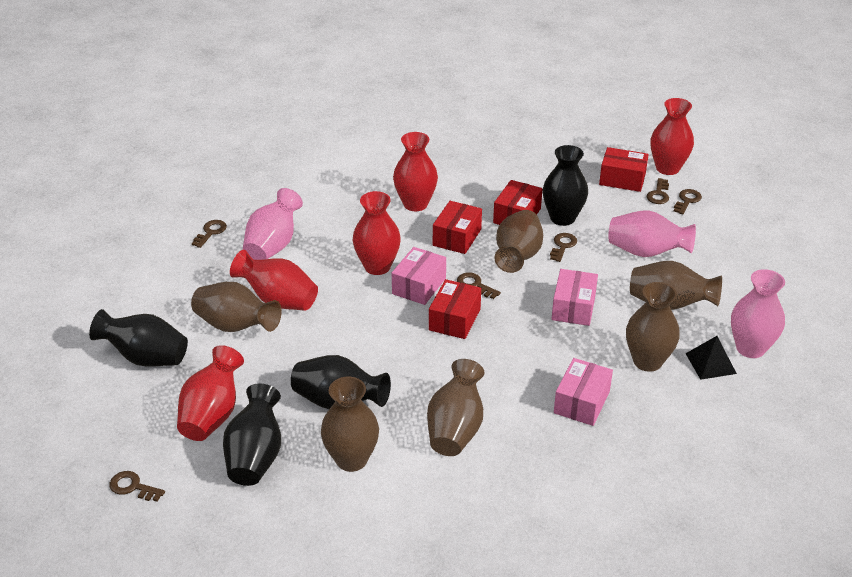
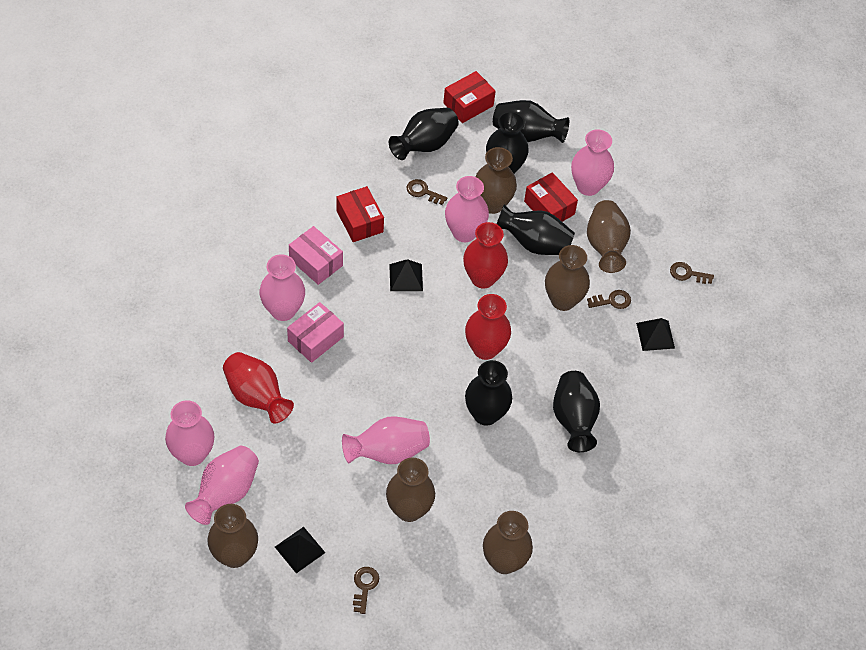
black pyramid: 1 -> 3
black vase: 4 -> 6
brown key: 6 -> 4
pink box: 3 -> 2
pink vase: 3 -> 6
red box: 4 -> 3
red vase: 5 -> 3

